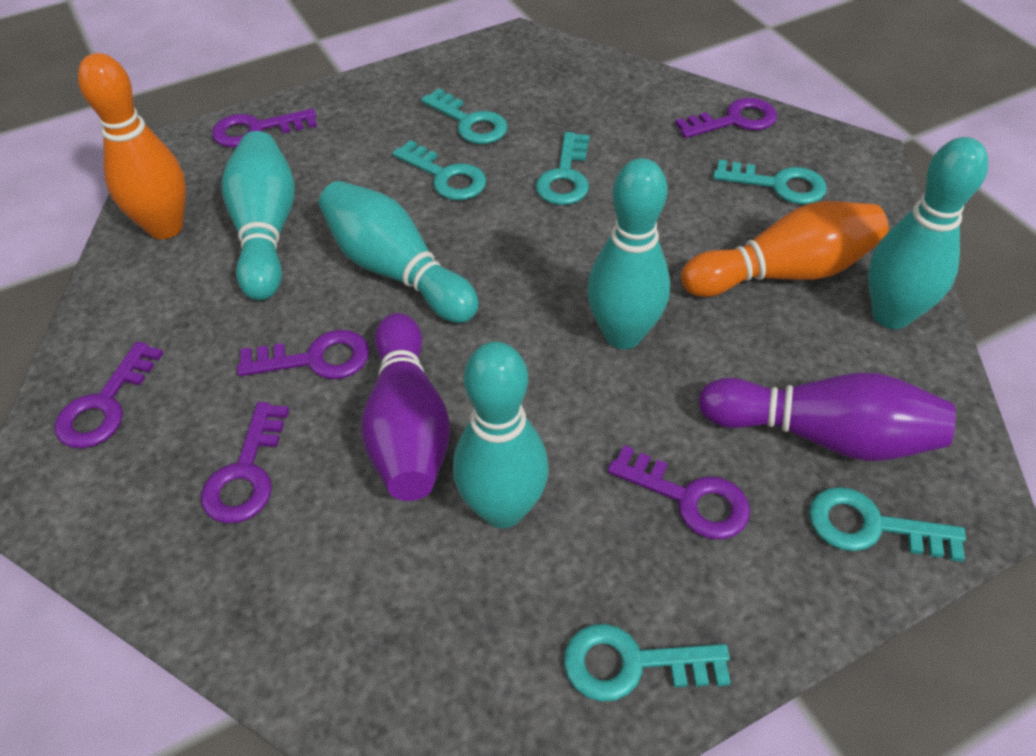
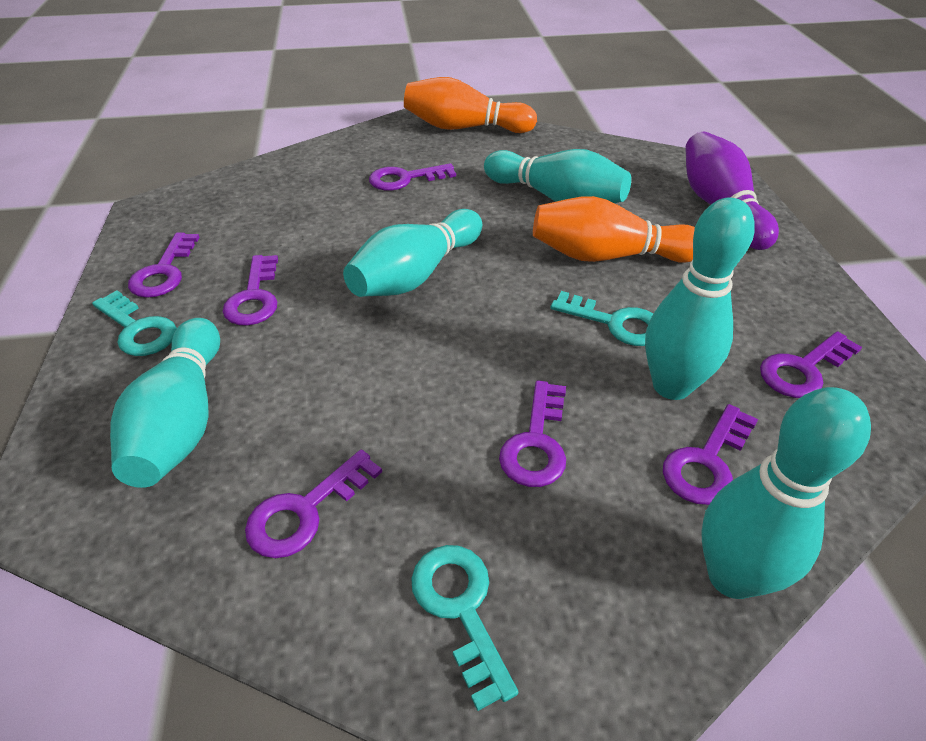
purple bowling pin: 2 -> 1
purple key: 6 -> 7
turquoise key: 6 -> 3

